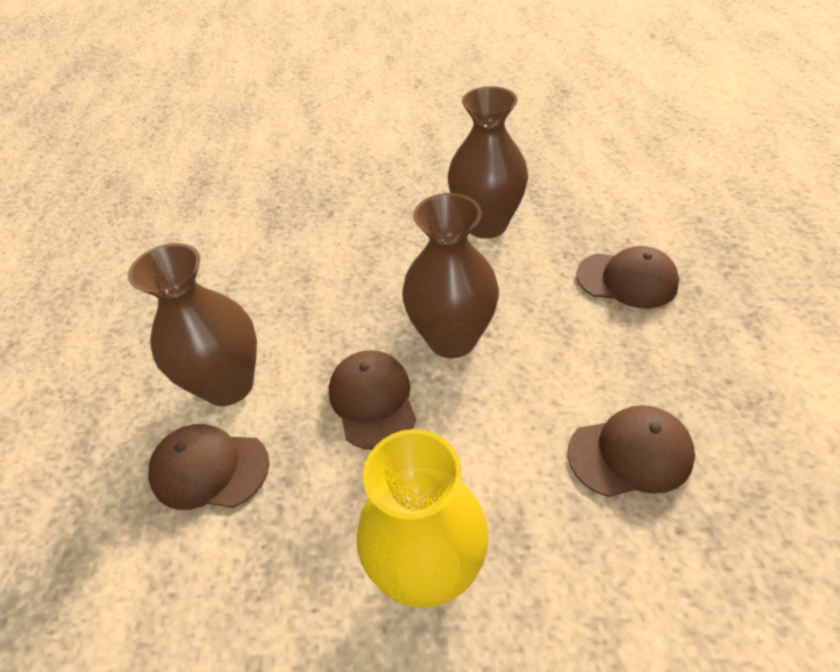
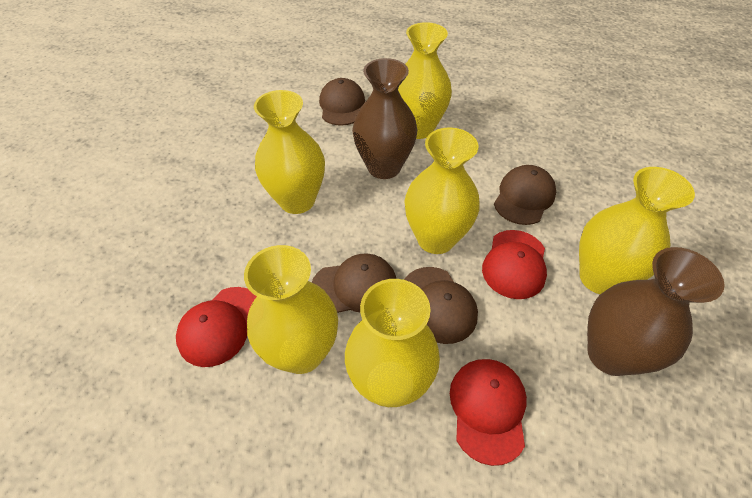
brown vase: 3 -> 2
red cap: 0 -> 3
yellow vase: 1 -> 6

